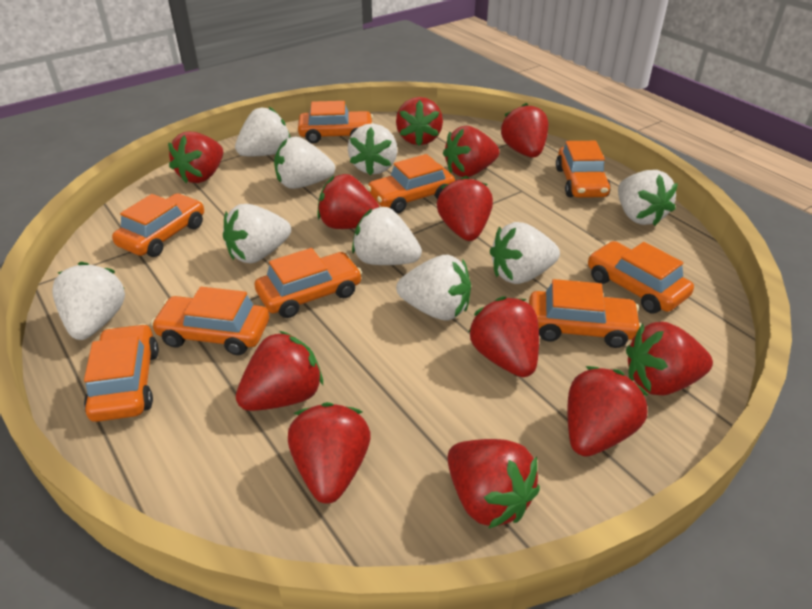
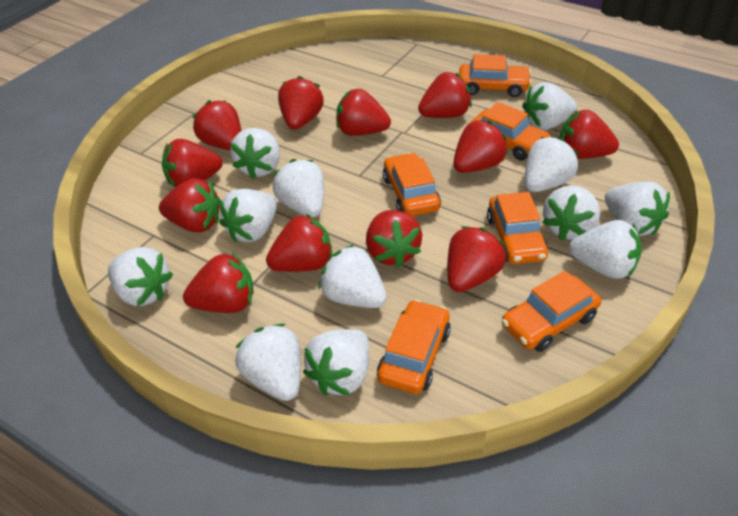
orange car: 9 -> 6
white strawberry: 9 -> 12

